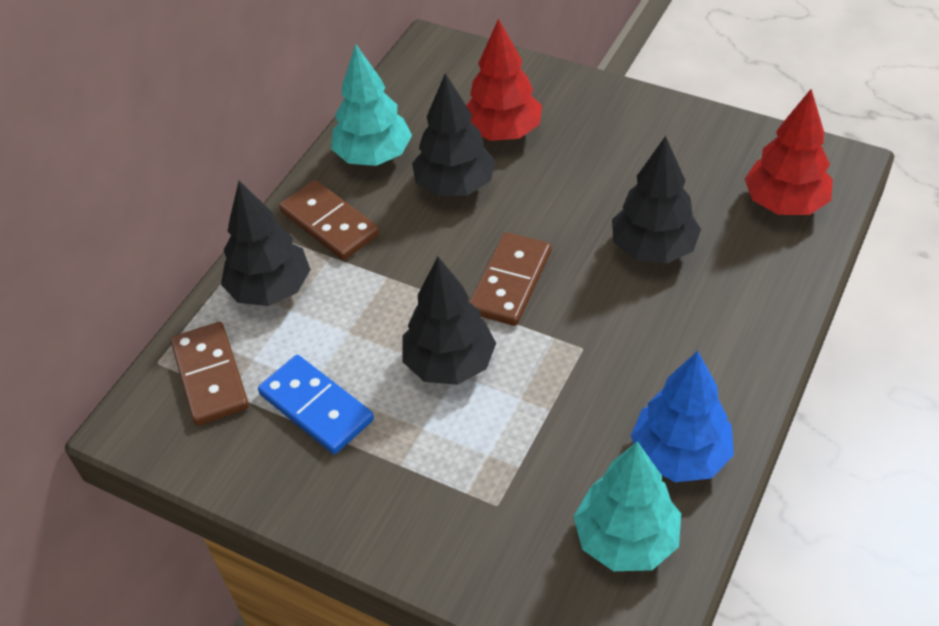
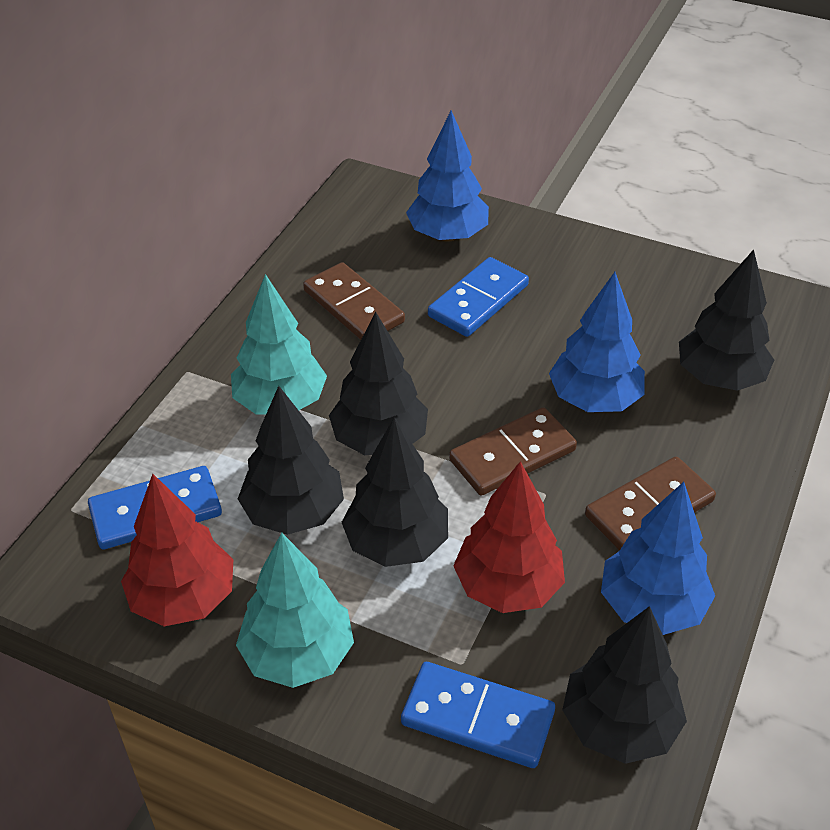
black tree: 4 -> 5
blue domino: 1 -> 3
blue tree: 1 -> 3

